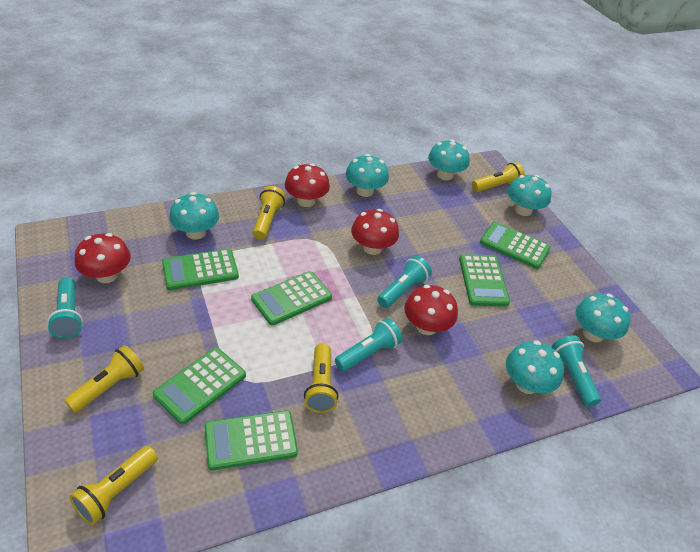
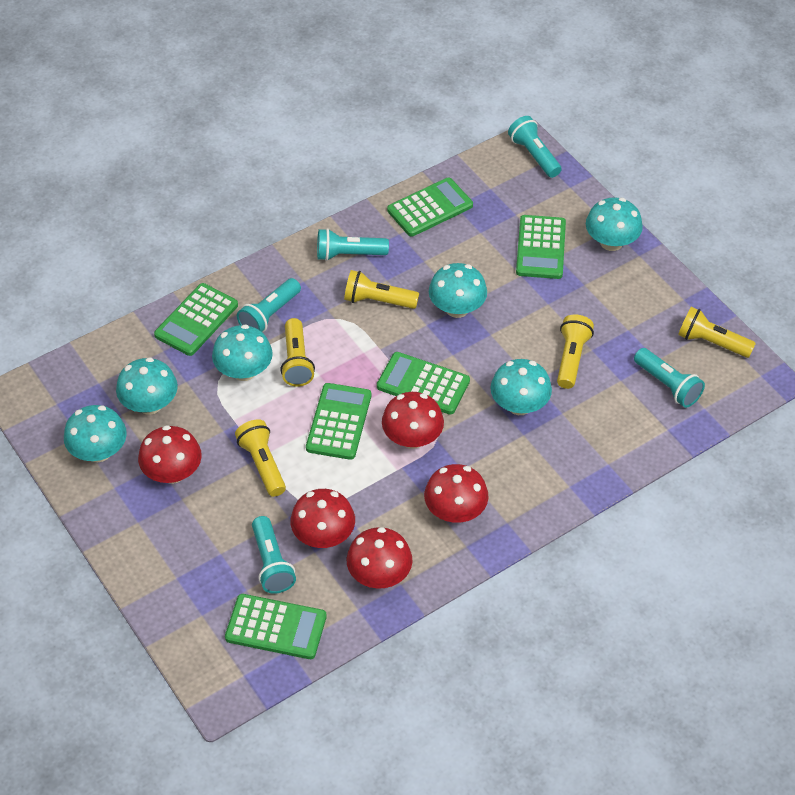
red mushroom: 4 -> 5
turquoise flashlight: 4 -> 5

